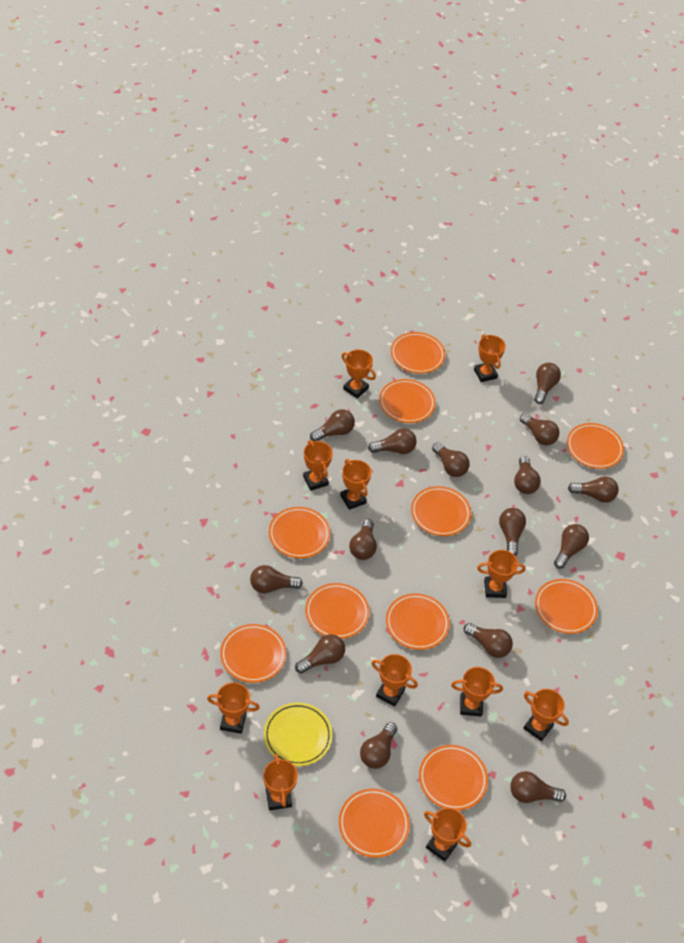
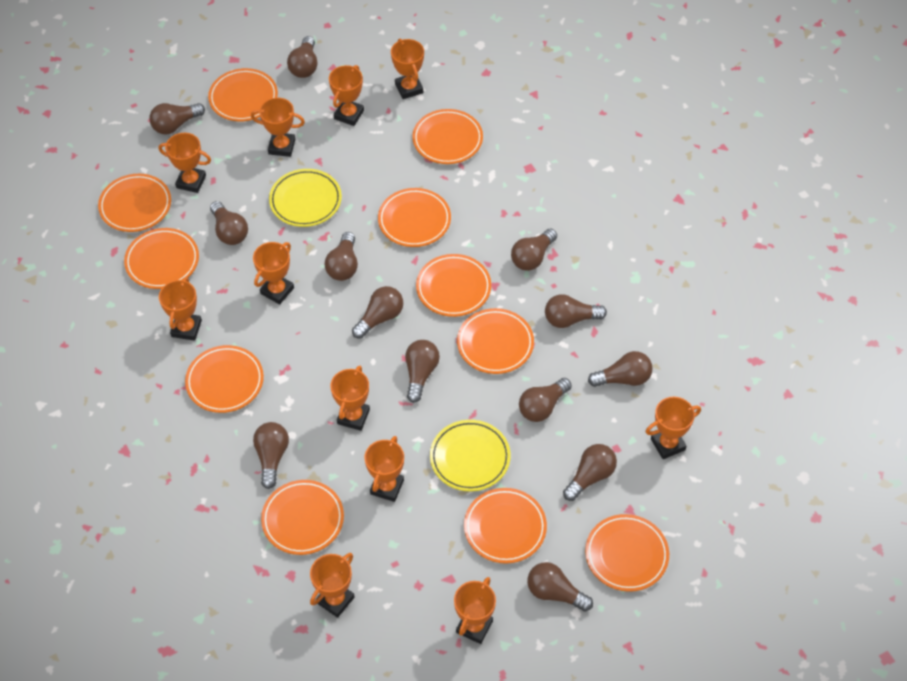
brown light bulb: 15 -> 13
yellow plate: 1 -> 2

